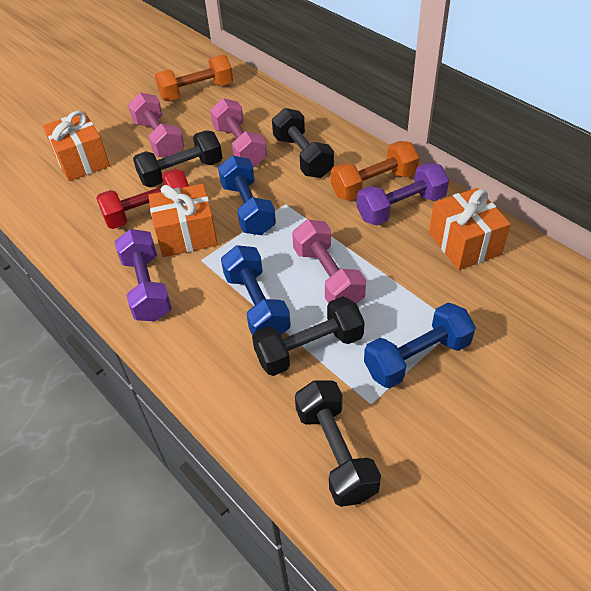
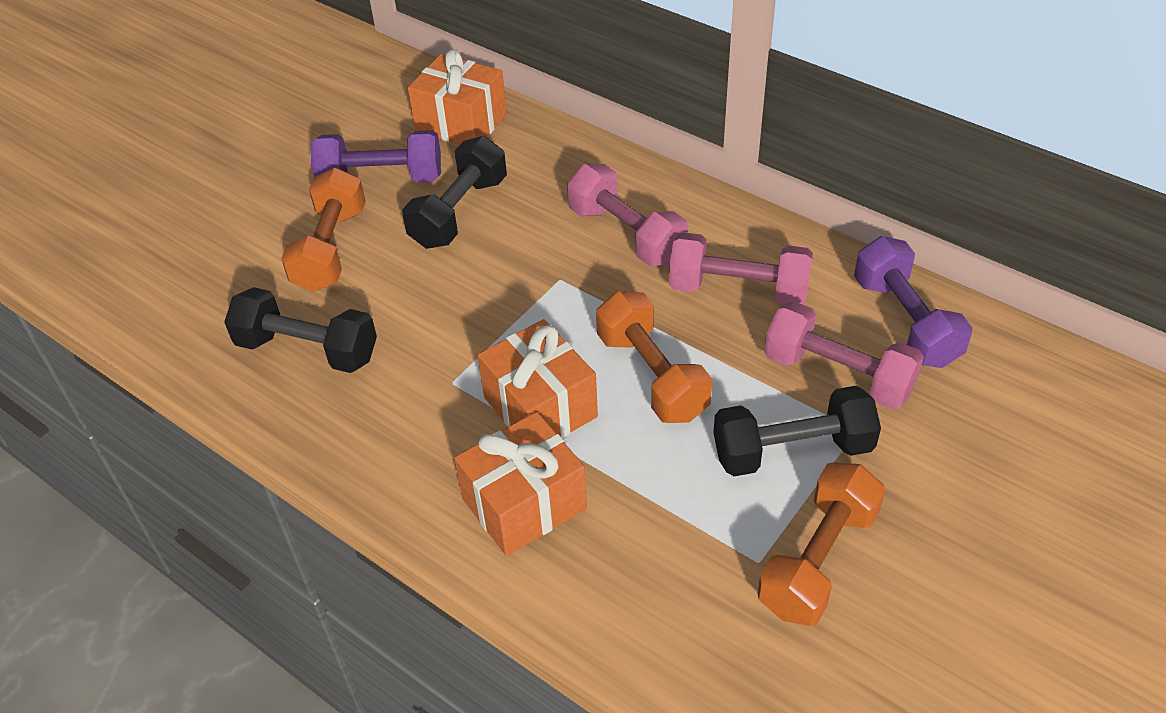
black dumbbell: 4 -> 3
blue dumbbell: 3 -> 0
orange dumbbell: 2 -> 3
red dumbbell: 1 -> 0

